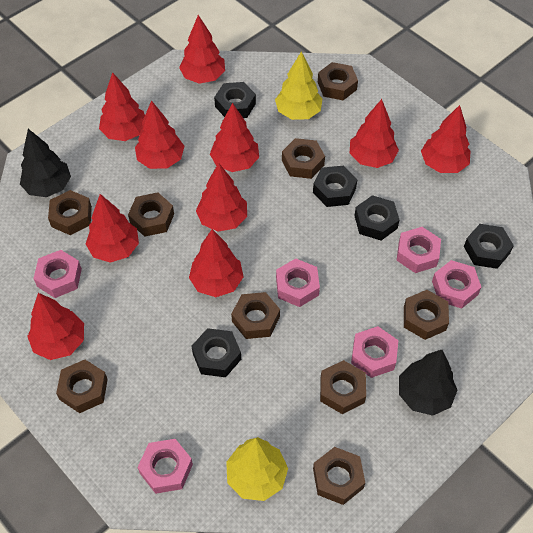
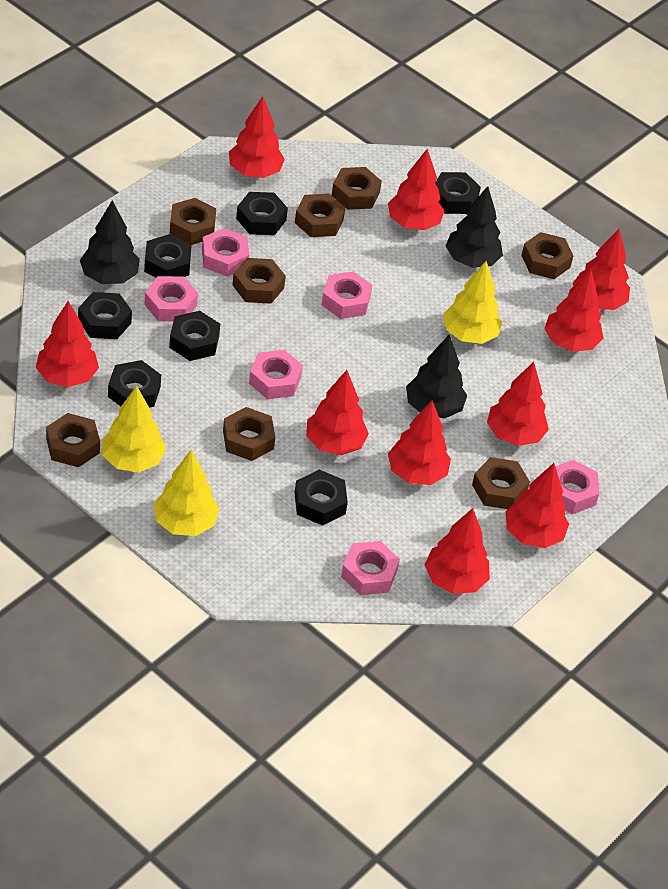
black nut: 5 -> 7
black tree: 2 -> 3
brown nut: 9 -> 8
yellow tree: 2 -> 3

